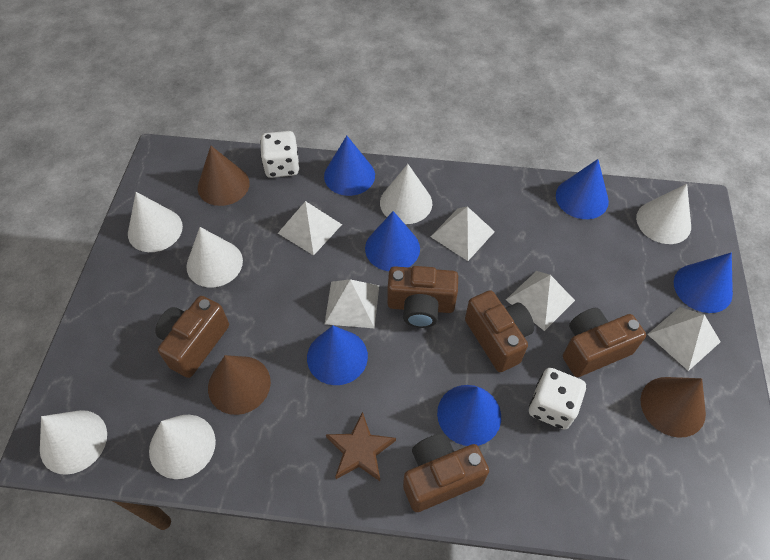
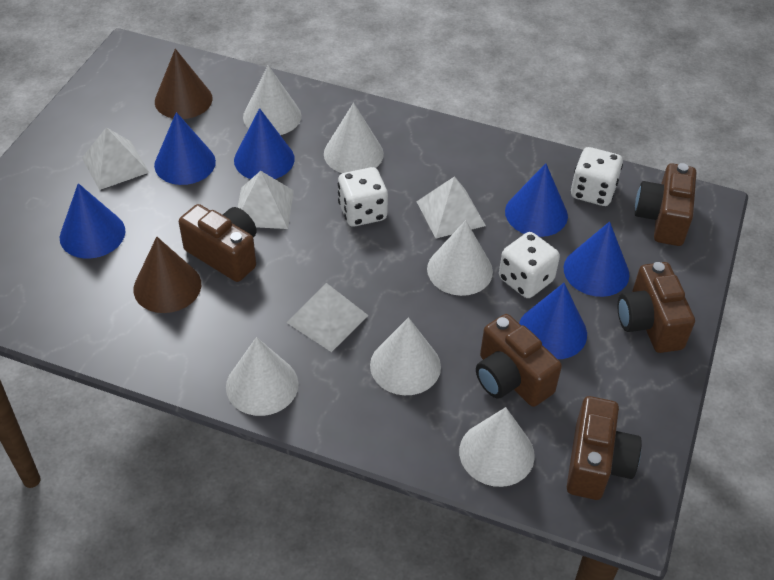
brown cone: 3 -> 2
brown star: 1 -> 0
white dice: 2 -> 3
white pyramid: 5 -> 4

